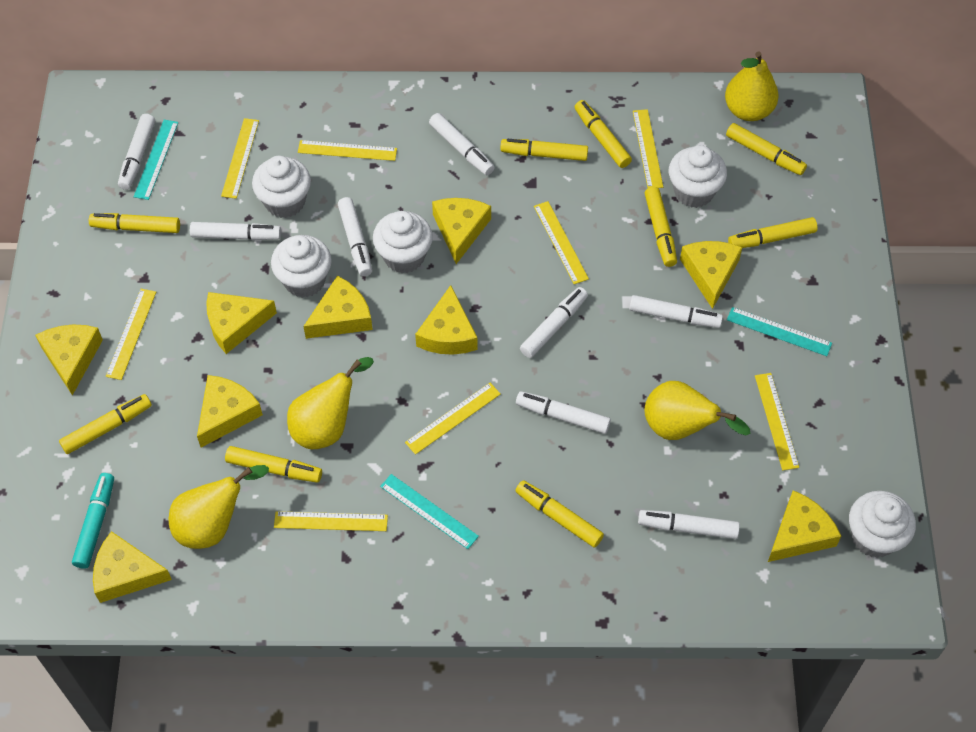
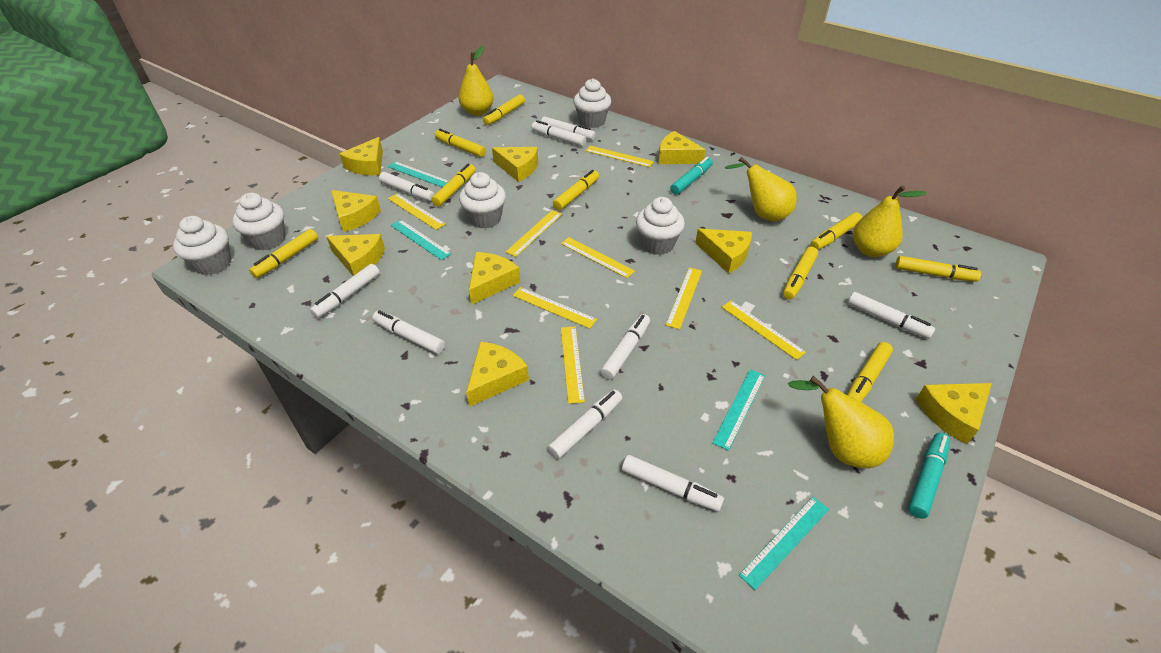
turquoise marker: 1 -> 2
turquoise ruler: 3 -> 4
white marker: 8 -> 9

